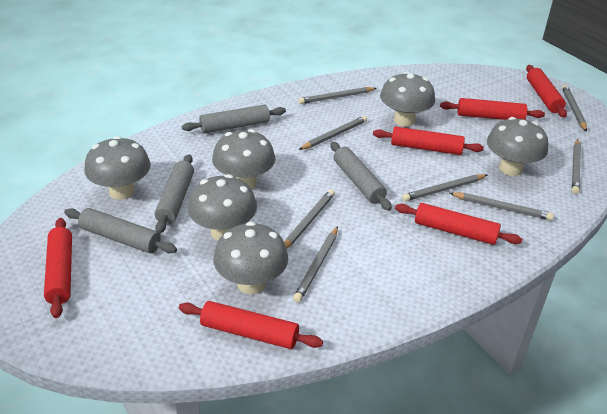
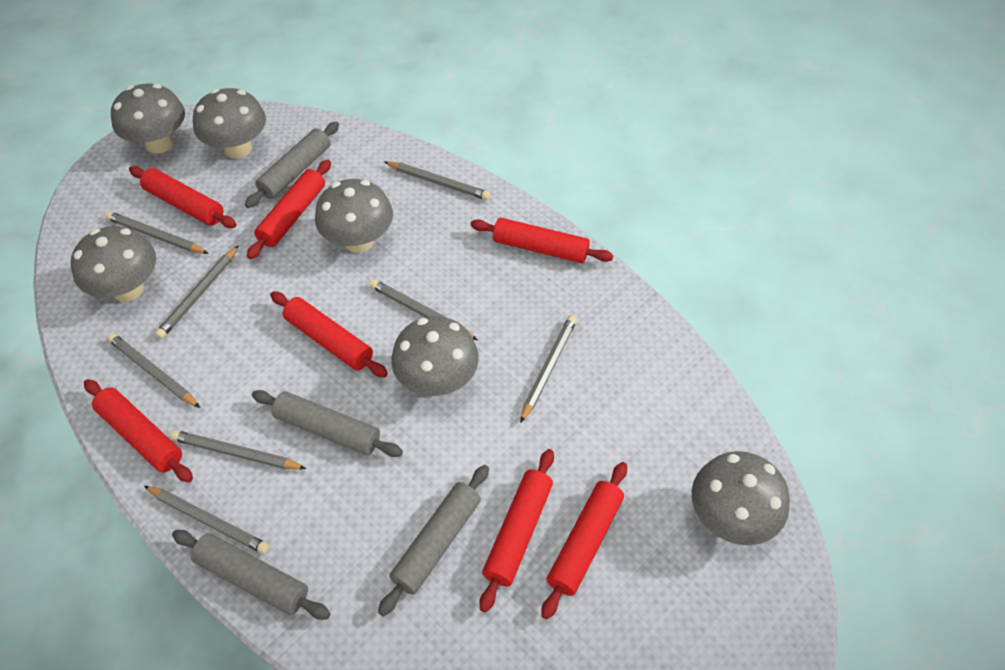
red rolling pin: 6 -> 7

